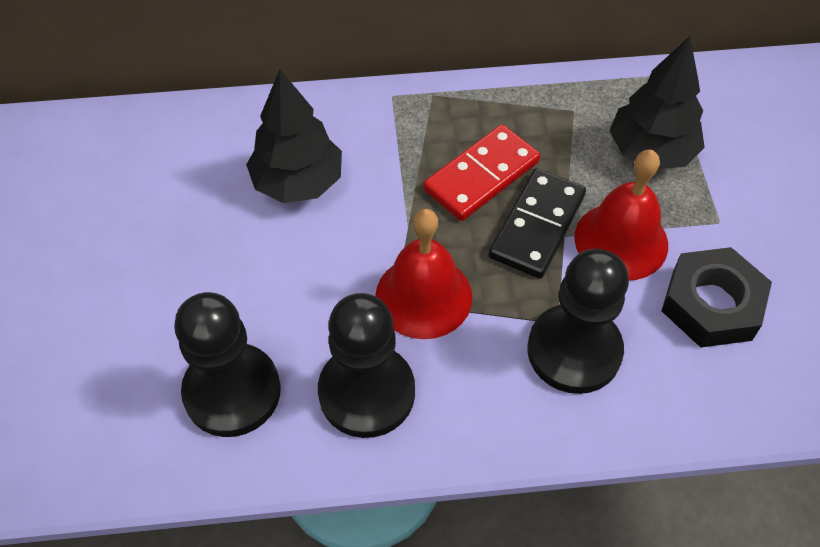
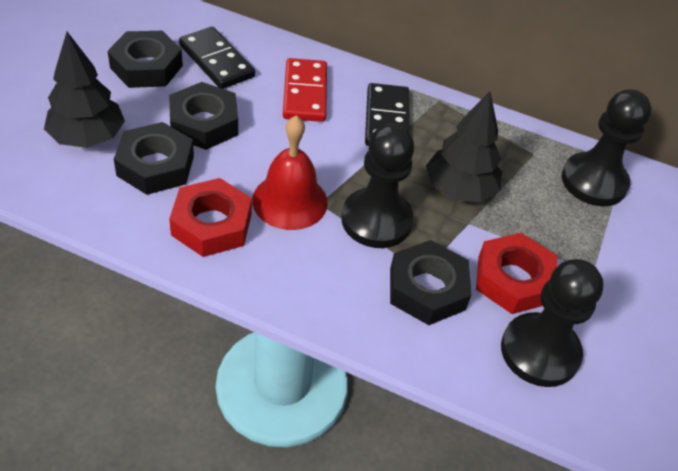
black domino: 1 -> 2
black nut: 1 -> 4
red bell: 2 -> 1
red nut: 0 -> 2

